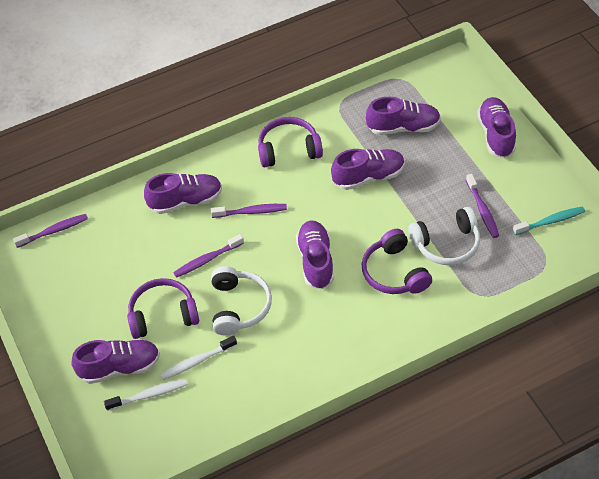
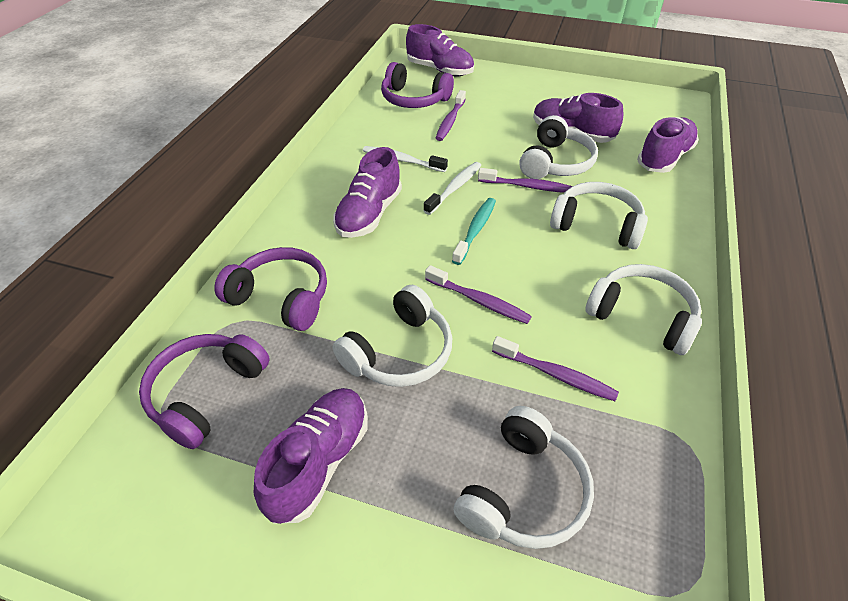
purple shoe: 6 -> 5
white headphones: 2 -> 5

